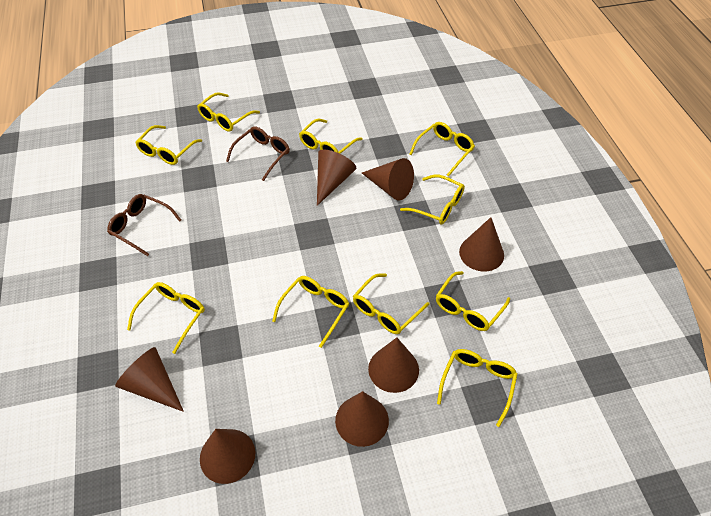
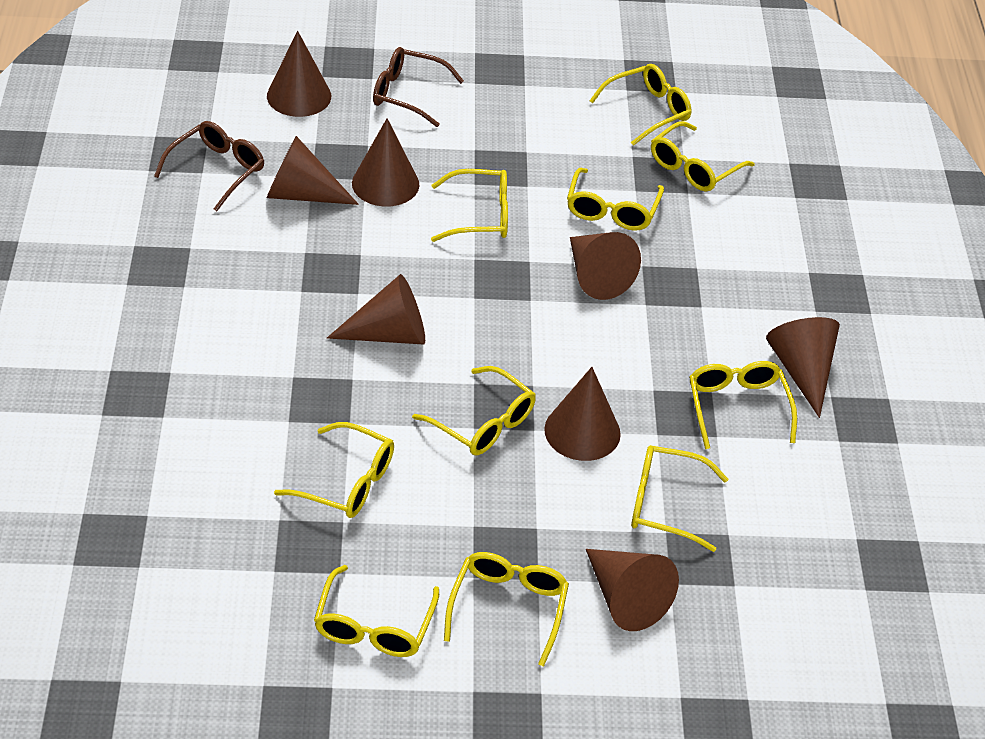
brown cone: 7 -> 8

